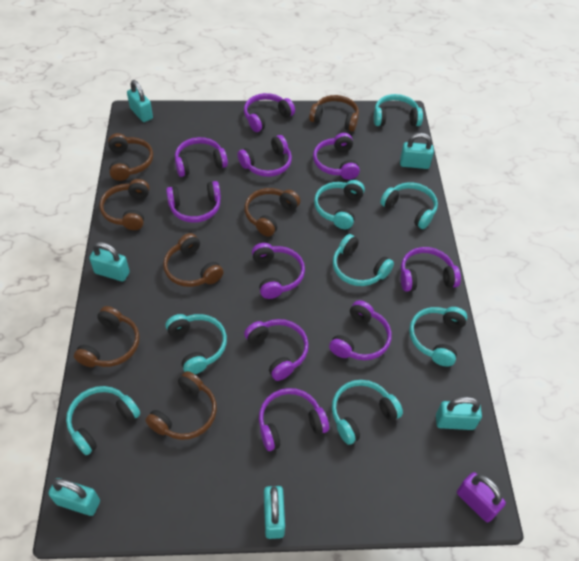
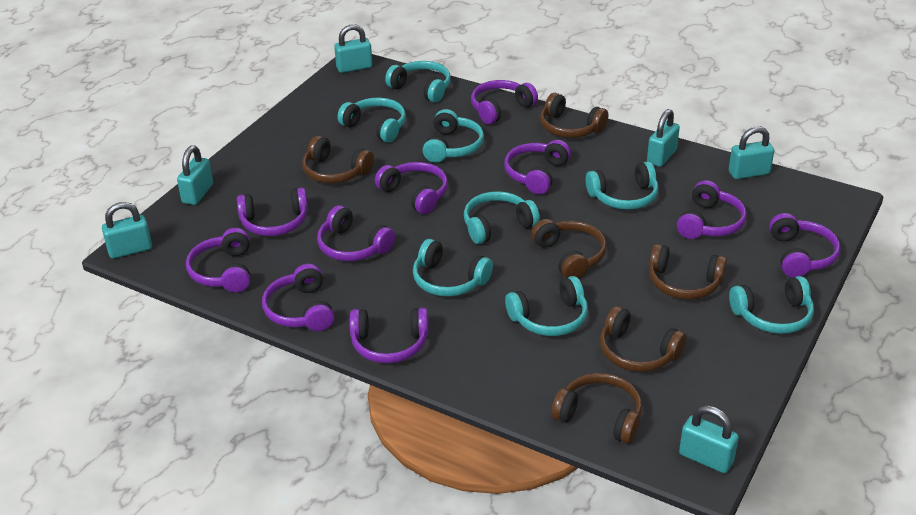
brown headphones: 7 -> 6
purple padlock: 1 -> 0

